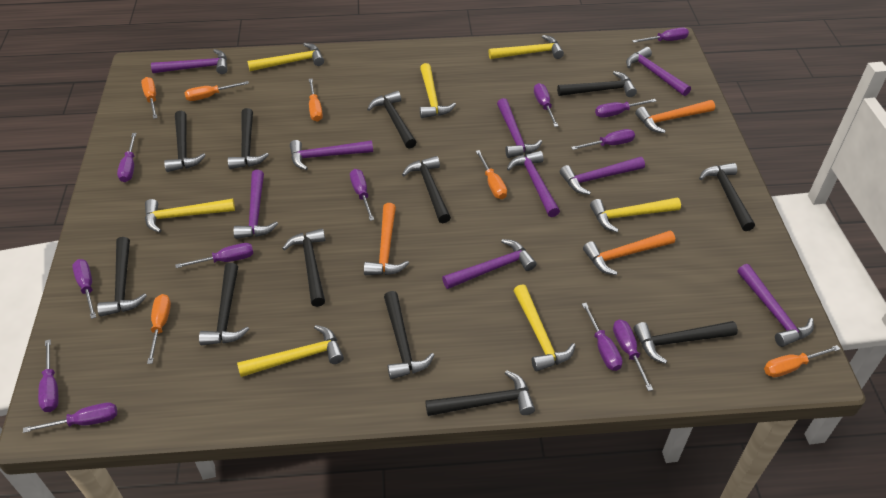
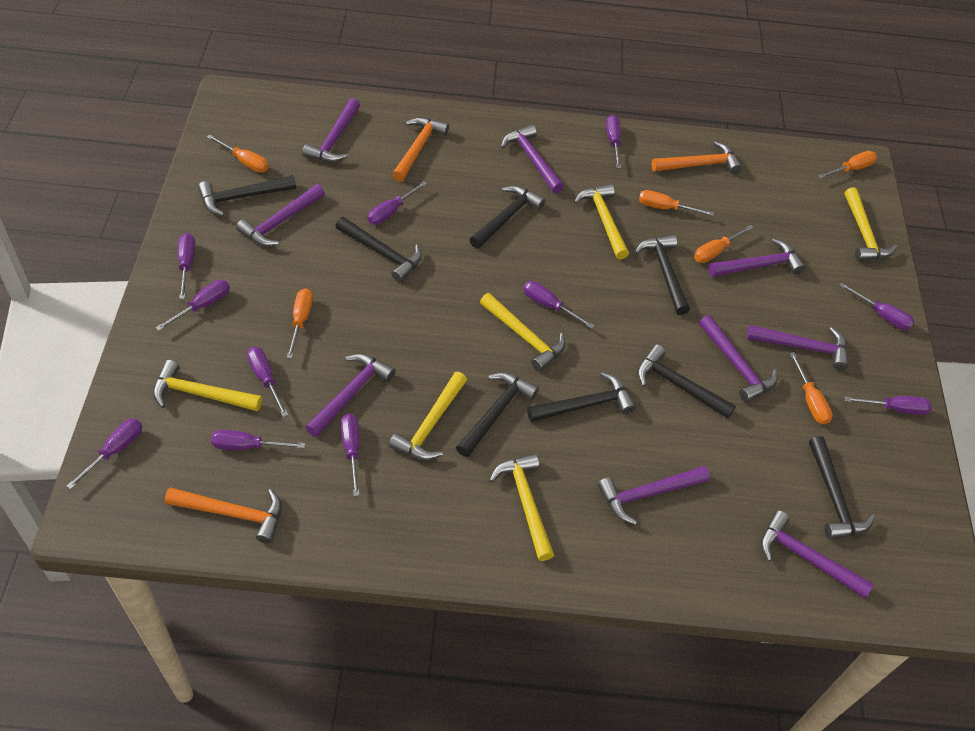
black hammer: 12 -> 8
purple screwdriver: 12 -> 11
yellow hammer: 7 -> 6

